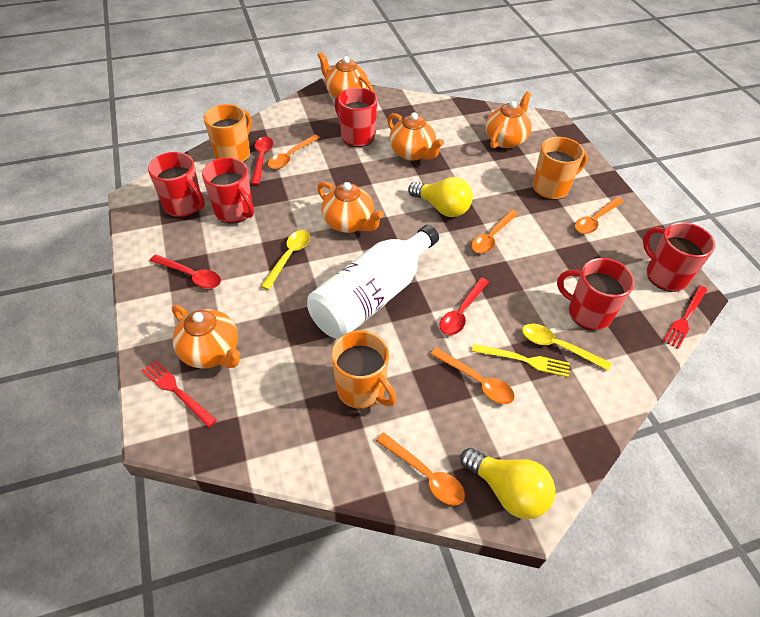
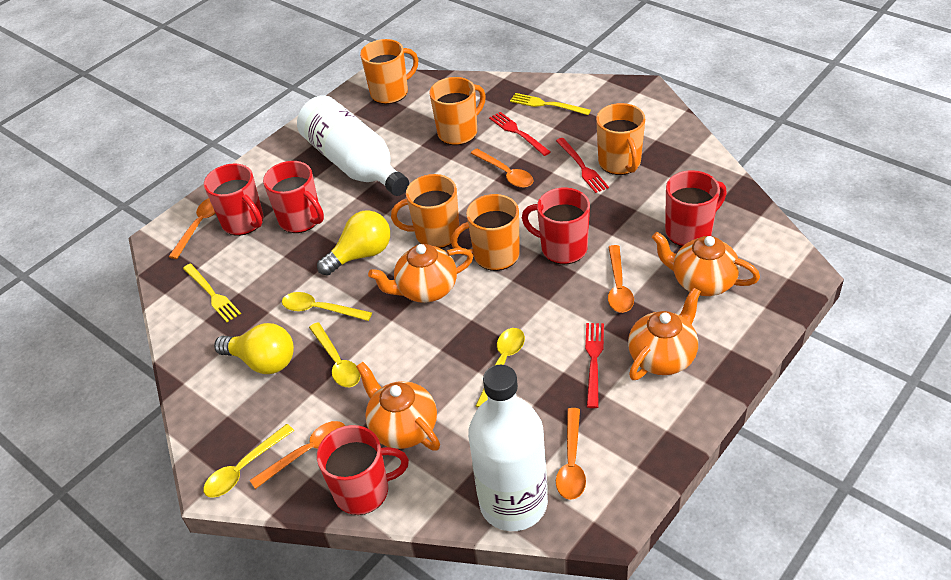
orange mug: 3 -> 5
orange teapot: 5 -> 4
red fork: 2 -> 3
red spoon: 3 -> 0
white bottle: 1 -> 2
yellow fork: 1 -> 2
yellow spoon: 2 -> 4

